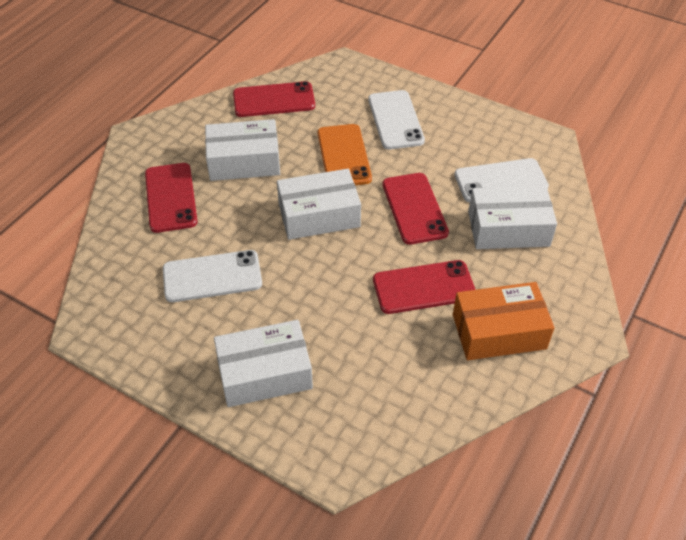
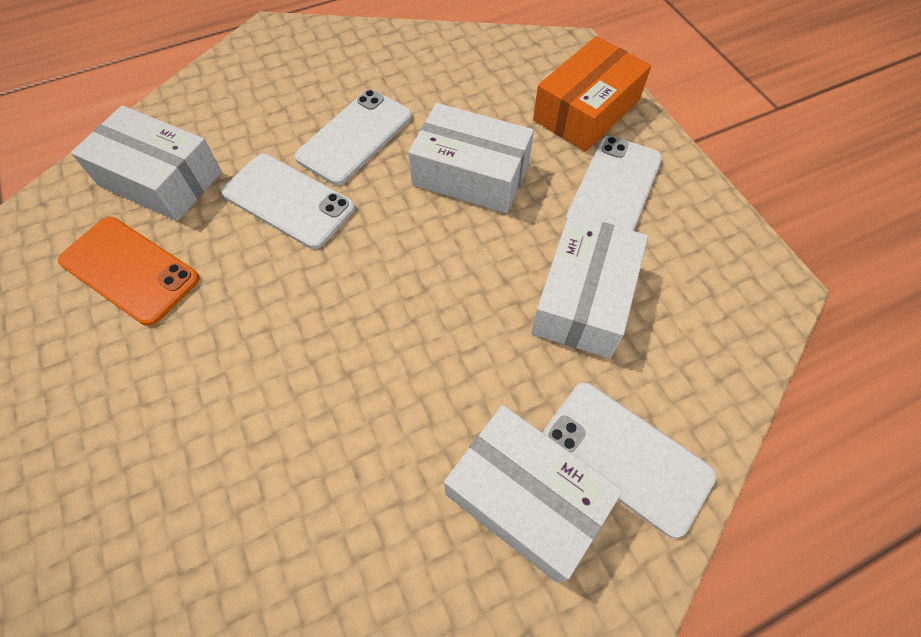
red phone: 4 -> 0
white phone: 3 -> 4

